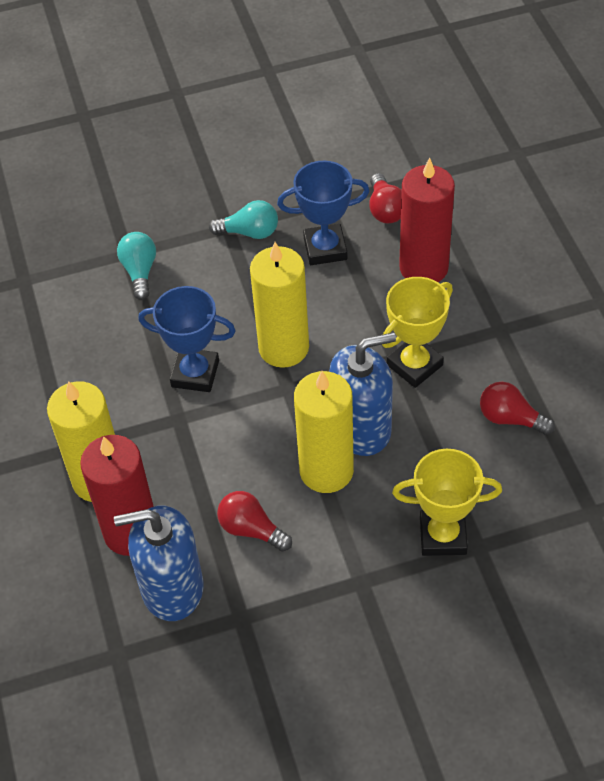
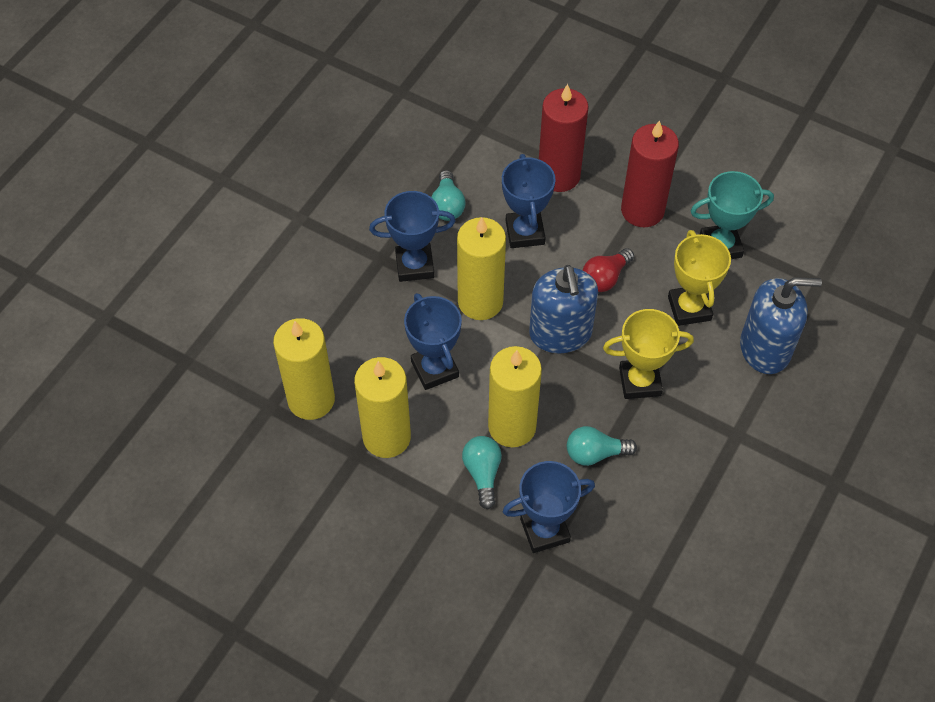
blue trophy: 2 -> 4
red light bulb: 3 -> 1
turquoise light bulb: 2 -> 3
turquoise trophy: 0 -> 1
yellow candle: 3 -> 4

